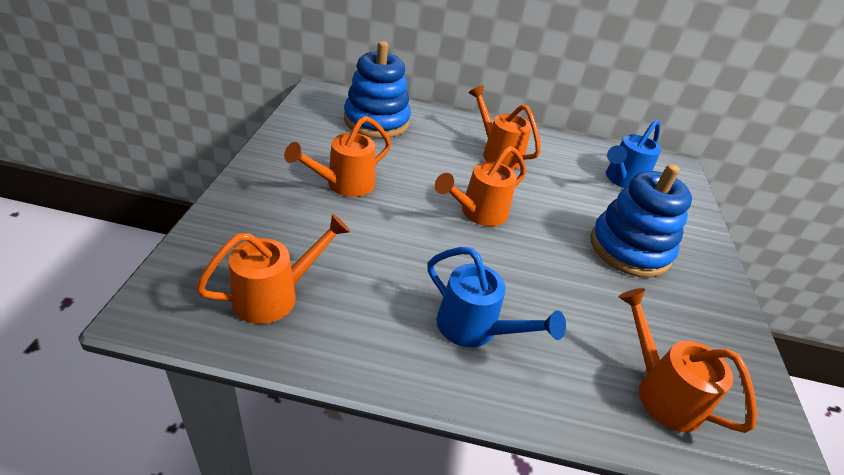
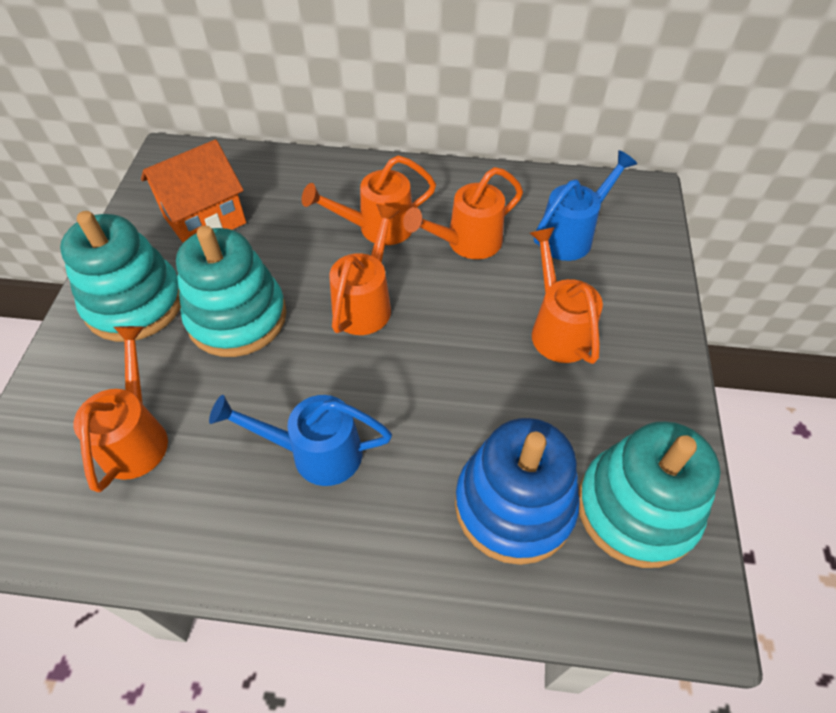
blue stacking toy: 2 -> 1
orange house: 0 -> 1
turquoise stacking toy: 0 -> 3

